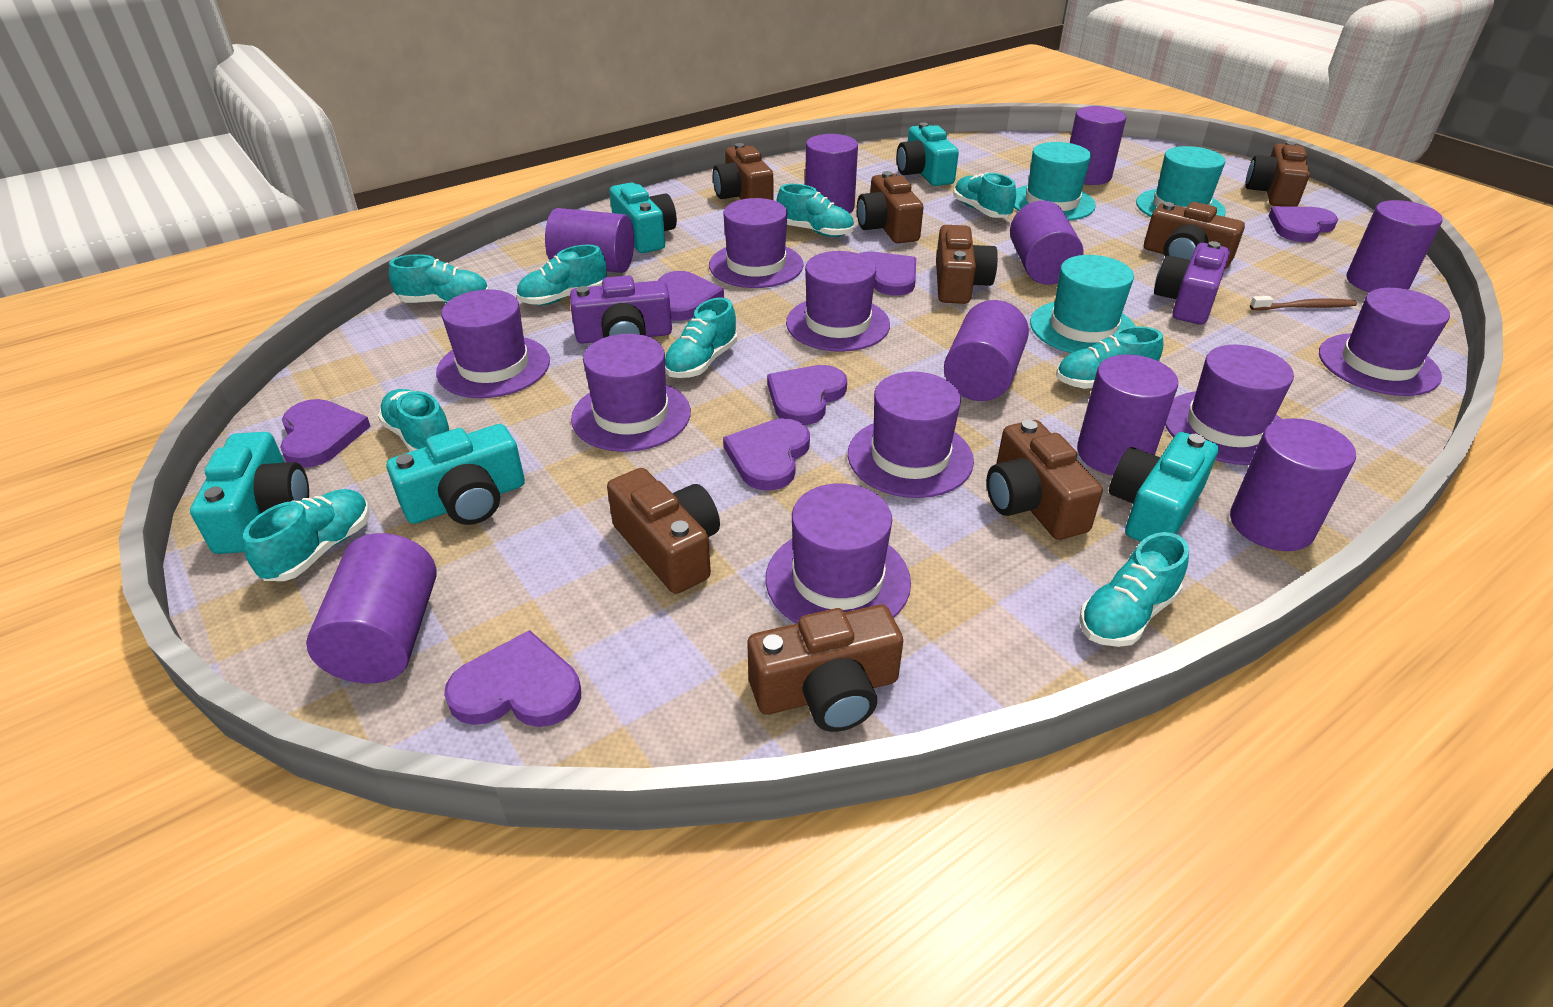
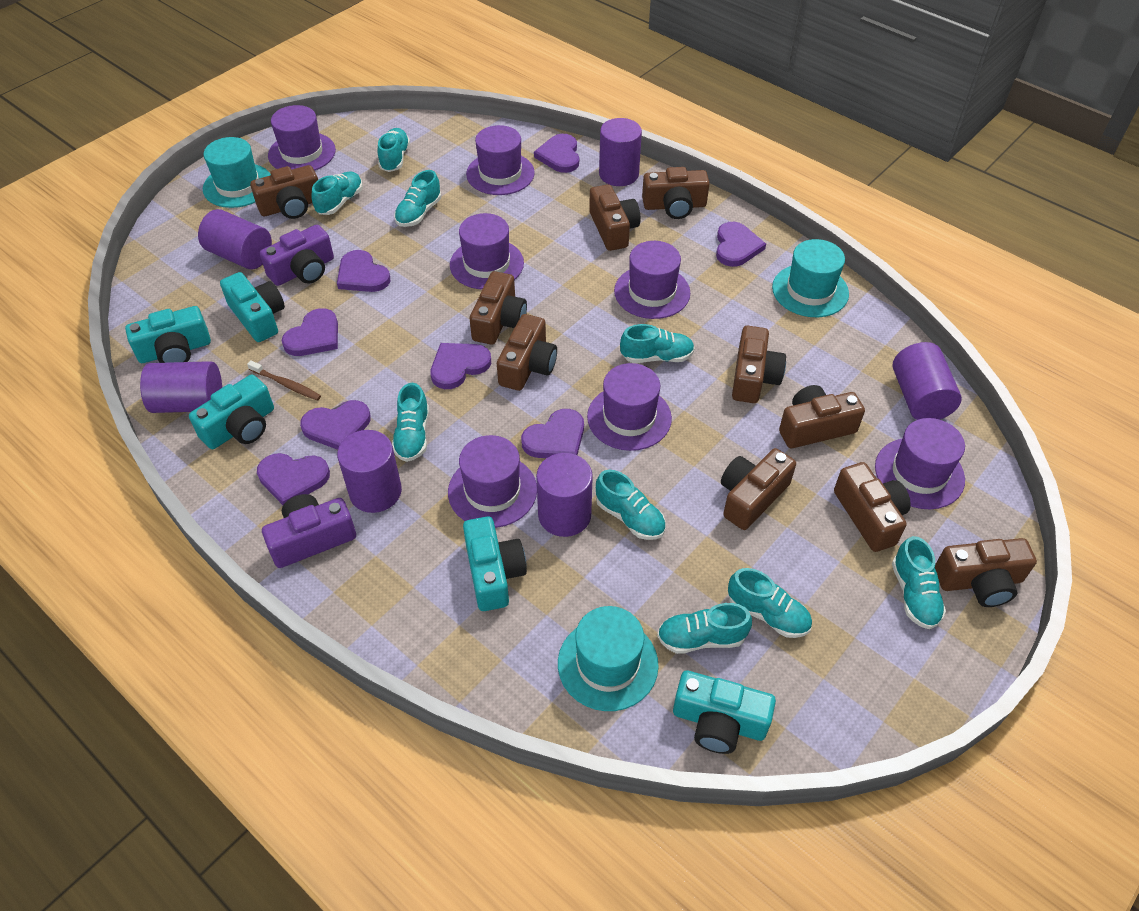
brown camera: 8 -> 10
purple cylinder: 9 -> 6
purple hat: 8 -> 7
purple heart: 7 -> 8

